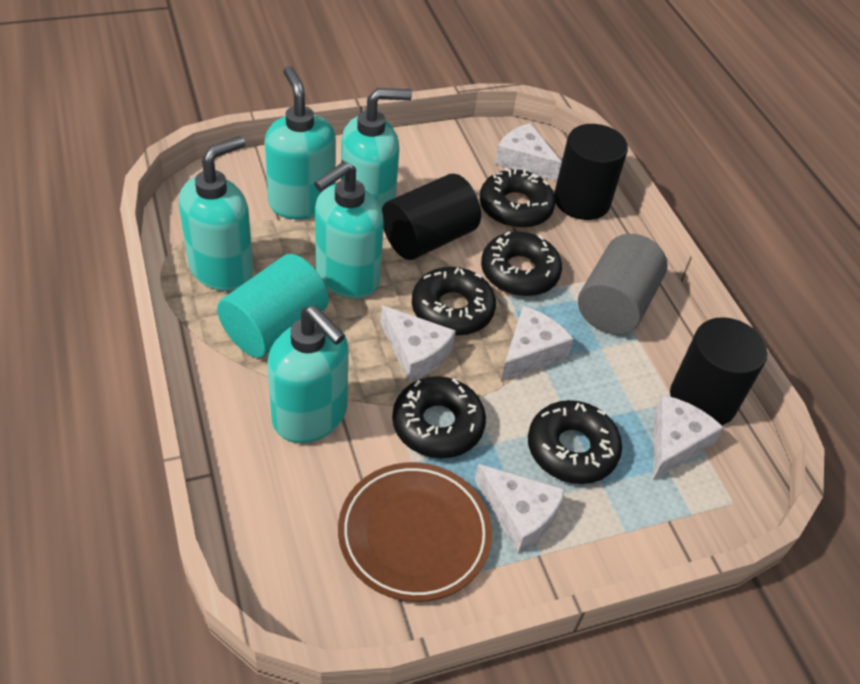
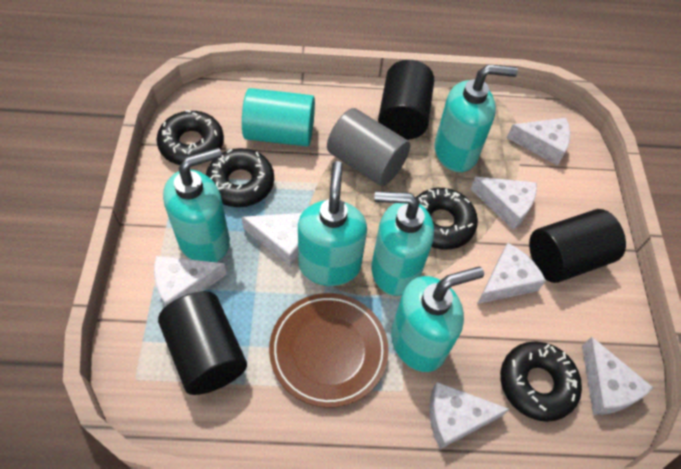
black donut: 5 -> 4
white cheese: 5 -> 7

